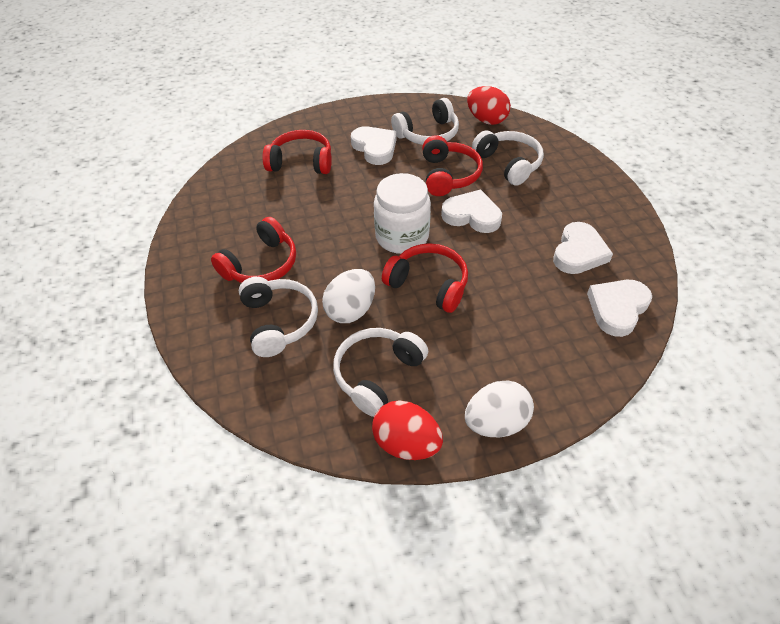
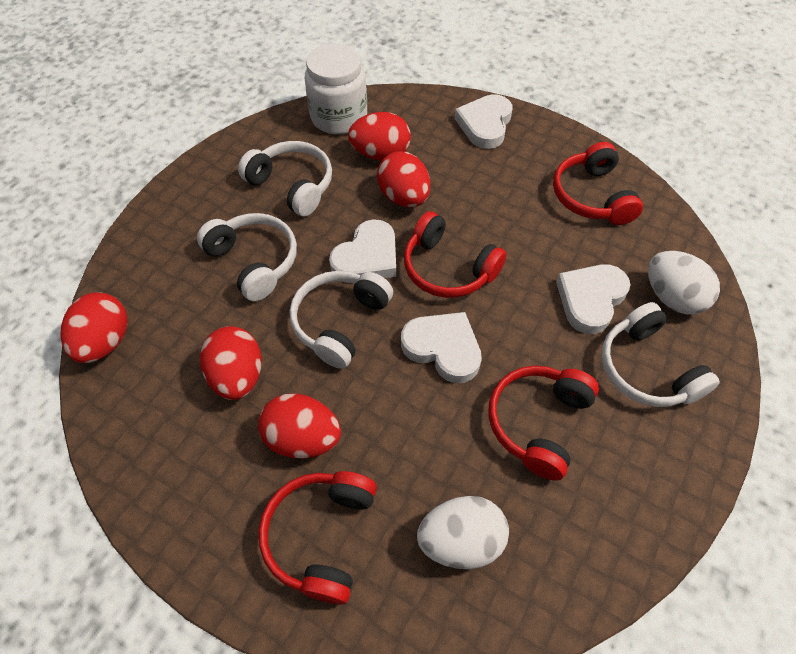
red egg: 2 -> 5

